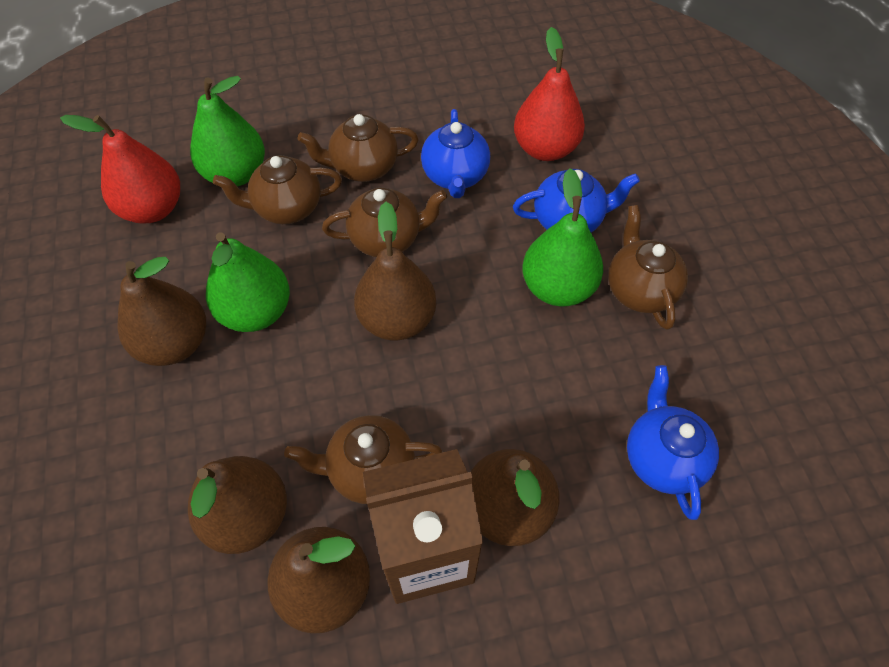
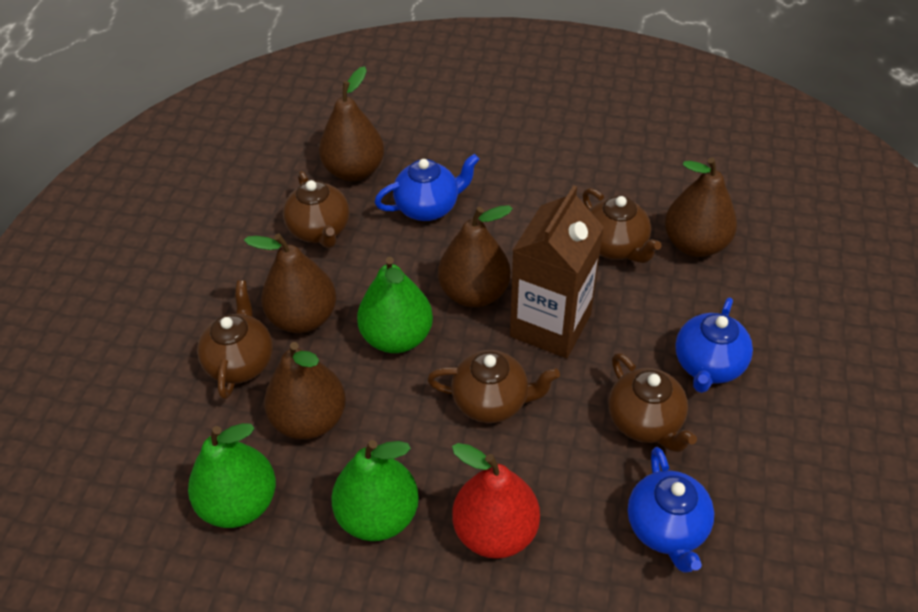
red pear: 2 -> 1

